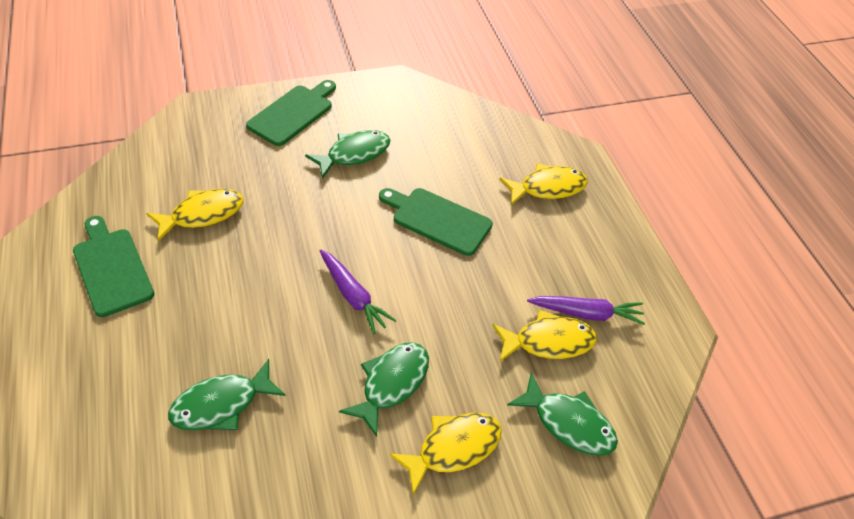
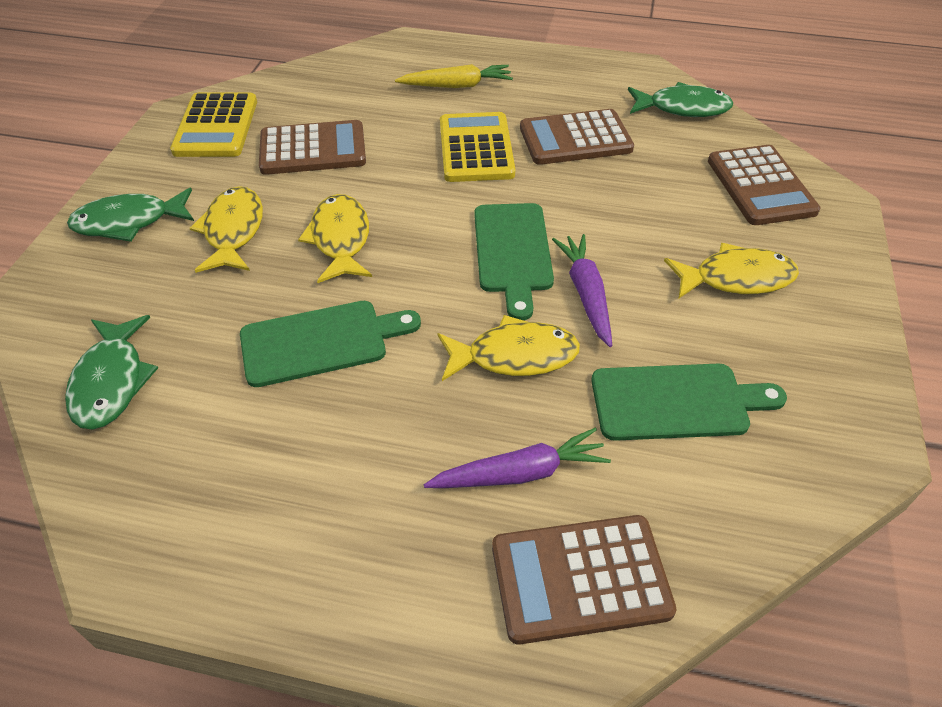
brown calculator: 0 -> 4
green fish: 4 -> 3
yellow calculator: 0 -> 2
yellow carrot: 0 -> 1

